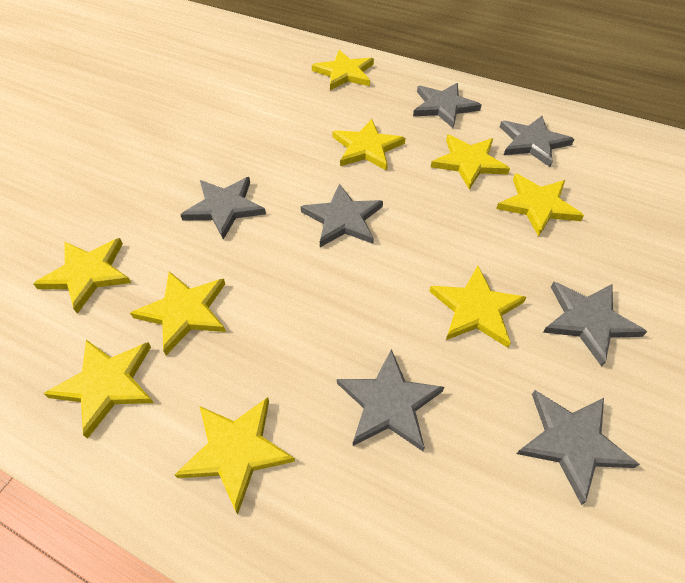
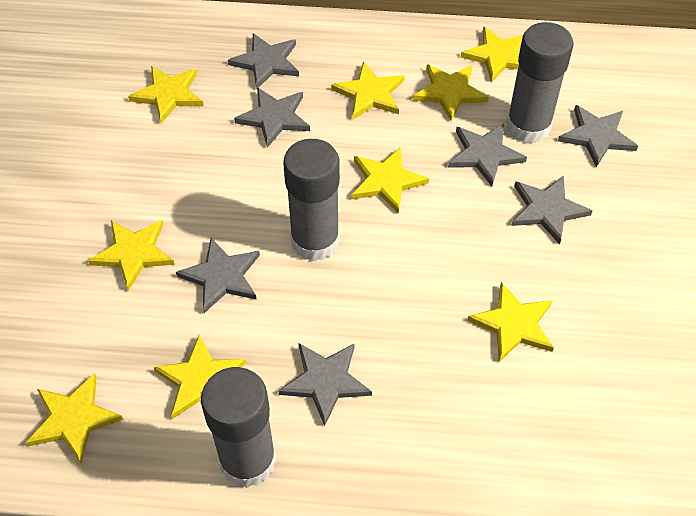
grey glue stick: 0 -> 3

